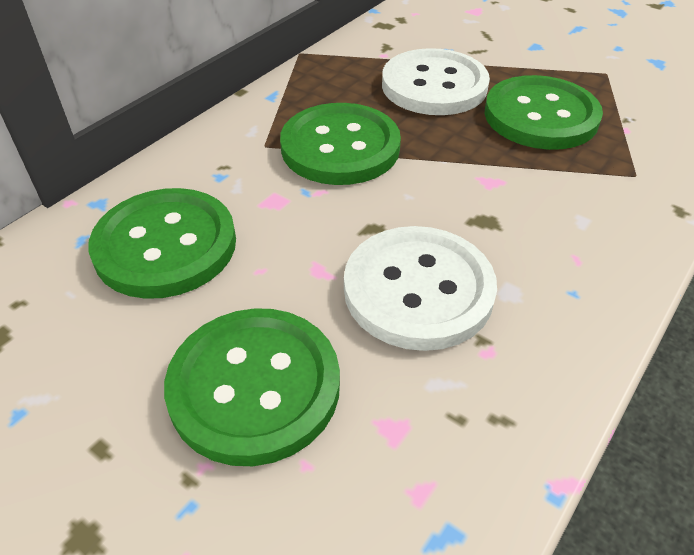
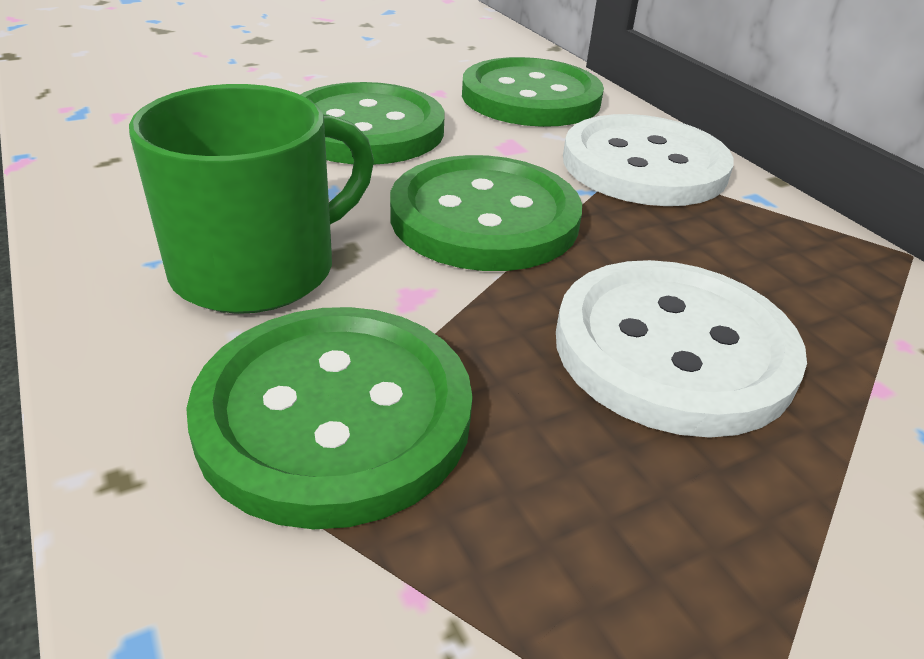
green mug: 0 -> 1

